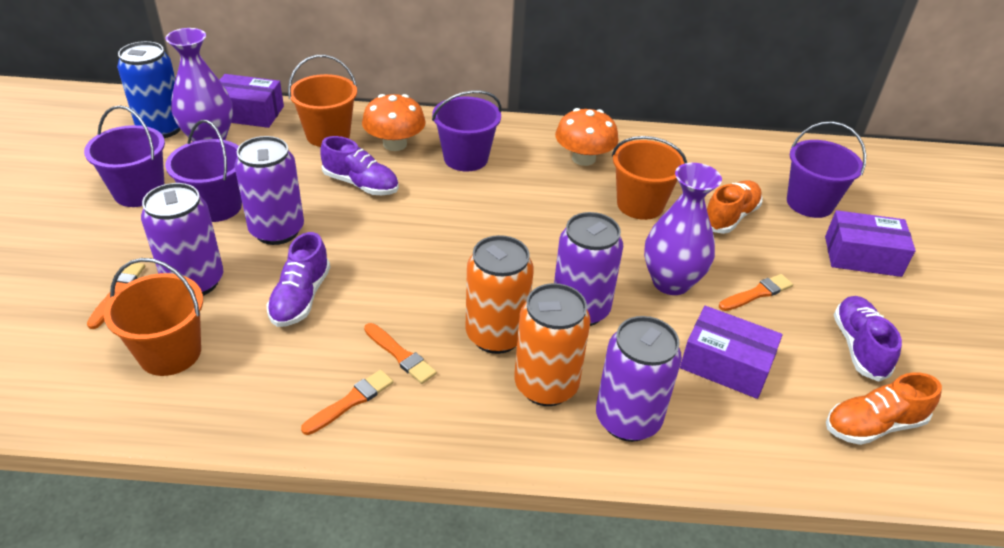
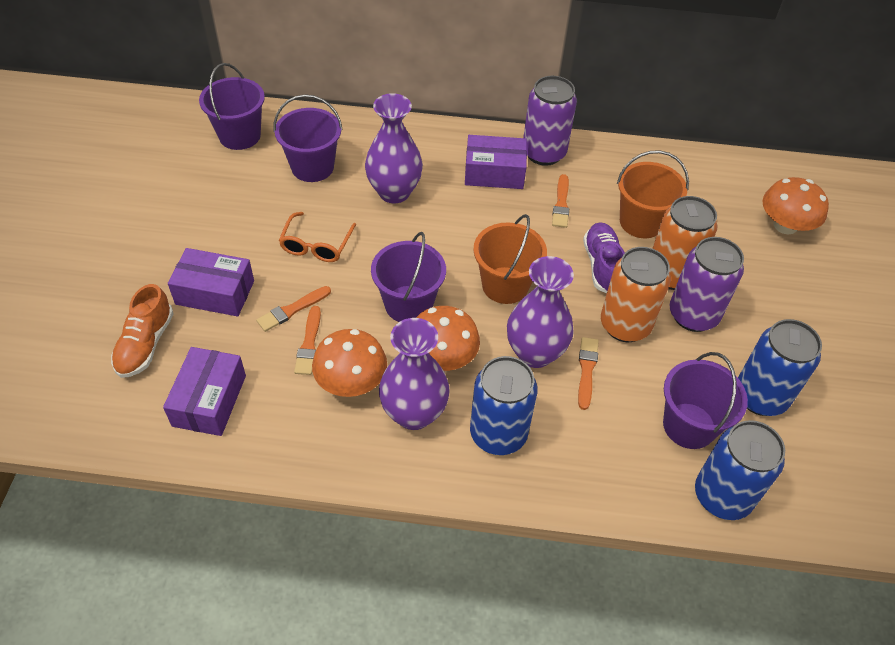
blue can: 1 -> 3
orange bucket: 3 -> 2
orange glasses: 0 -> 1
orange mushroom: 2 -> 3
orange shoe: 2 -> 1
purple can: 4 -> 2
purple shoe: 3 -> 1
purple vase: 2 -> 3

